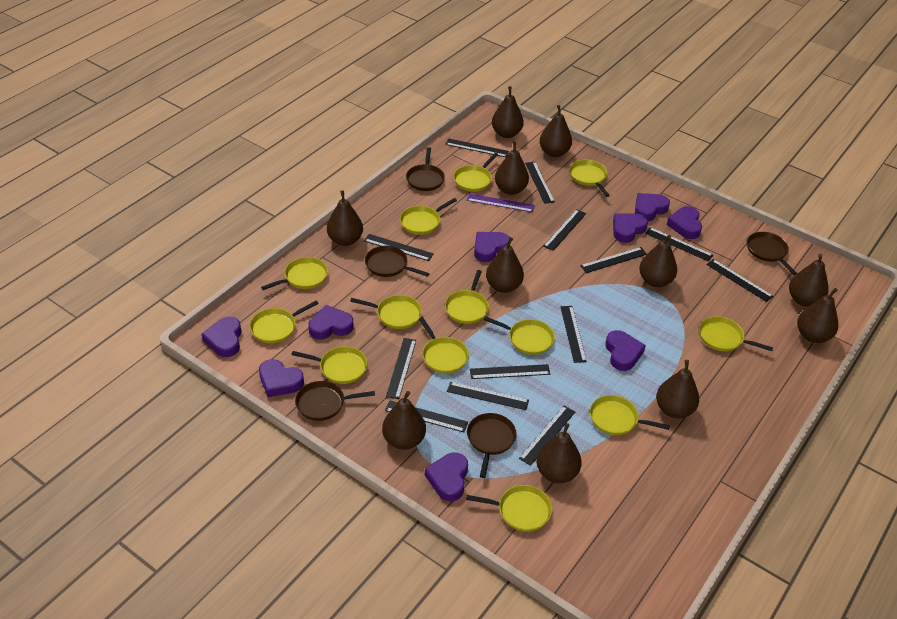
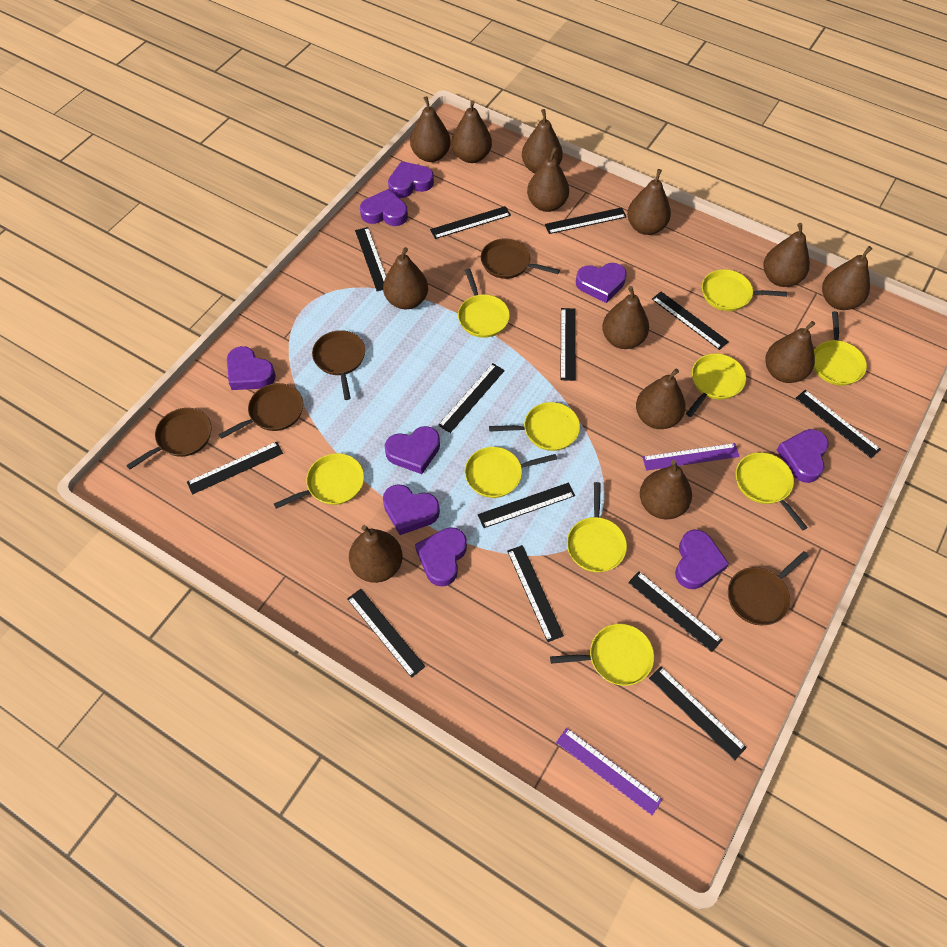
brown pear: 11 -> 13
purple ruler: 1 -> 2
yellow pan: 13 -> 10

